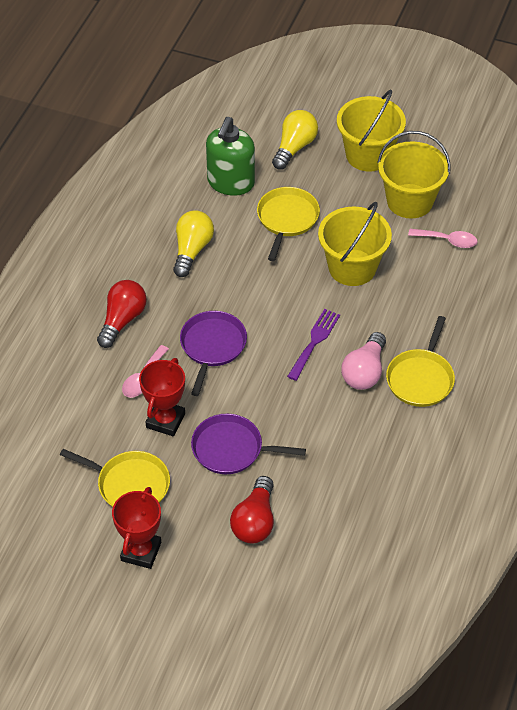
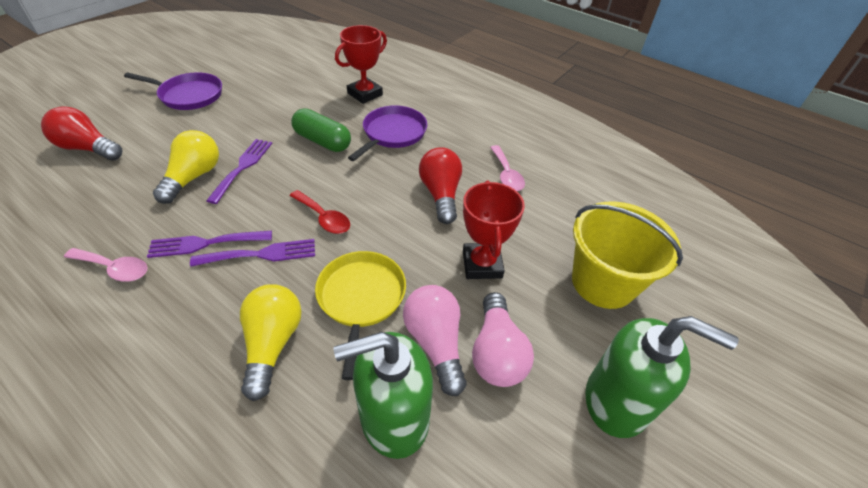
green capsule: 0 -> 1
green soap dispenser: 1 -> 2
pink light bulb: 1 -> 2
purple fork: 1 -> 3
red spoon: 0 -> 1
yellow bucket: 3 -> 1
yellow pan: 3 -> 1

